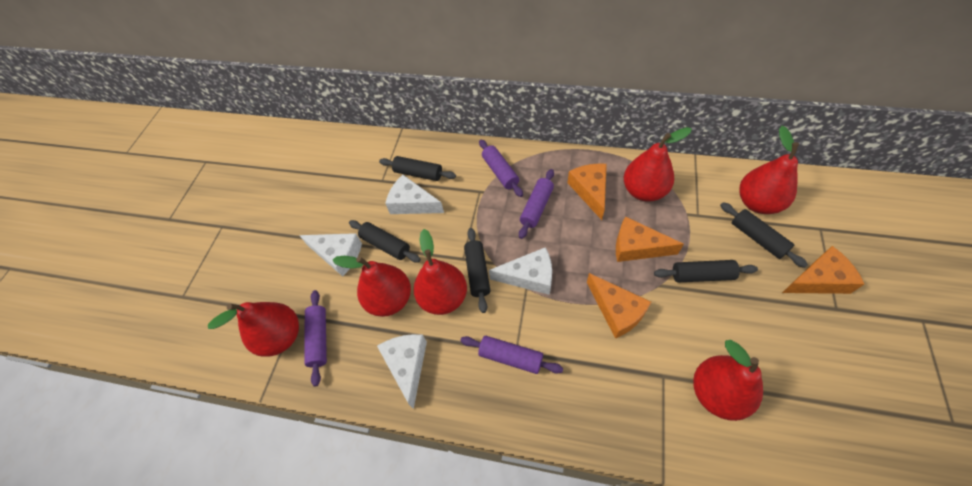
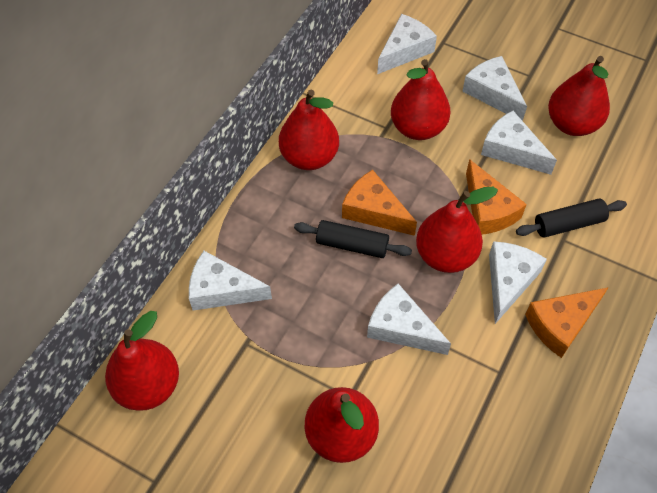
black rolling pin: 5 -> 2
orange cheese: 4 -> 3
purple rolling pin: 4 -> 0
white cheese: 4 -> 6

